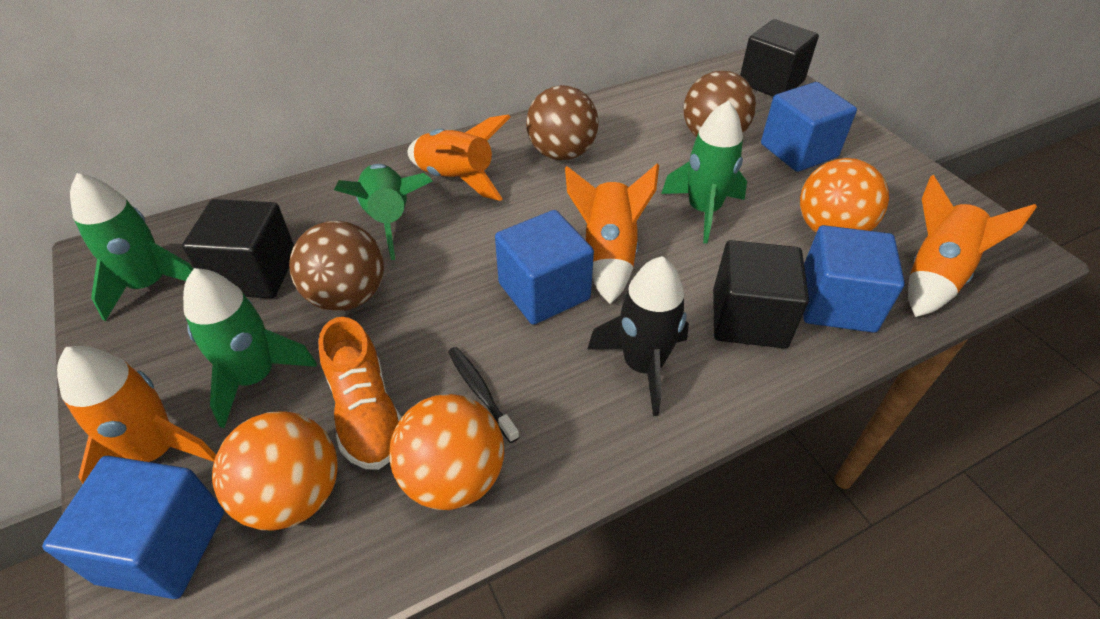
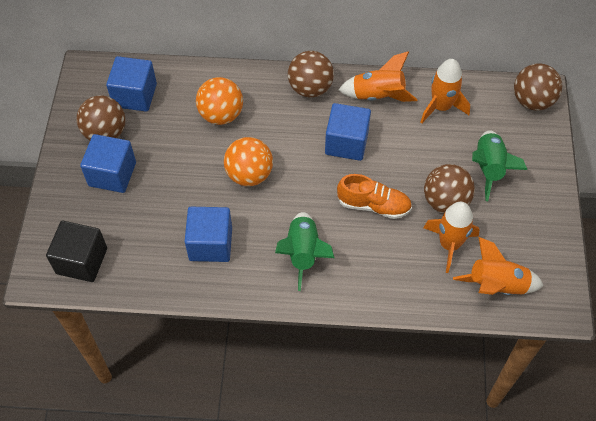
black cube: 3 -> 1
black rocket: 1 -> 0
black toothbrush: 1 -> 0
brown ball: 3 -> 4
green rocket: 4 -> 2
orange ball: 3 -> 2

